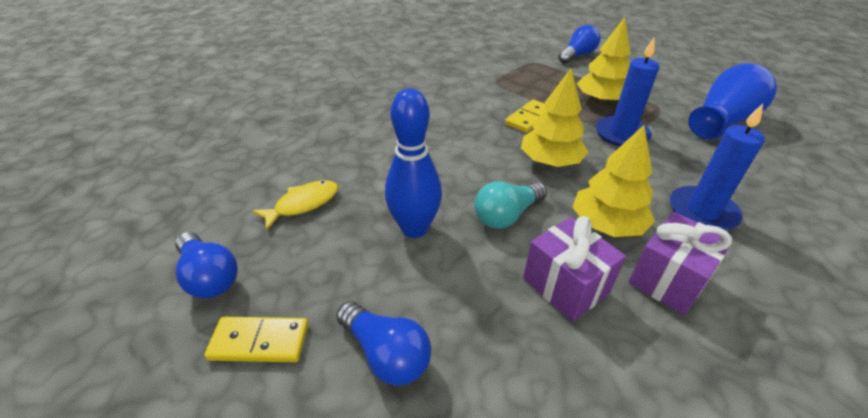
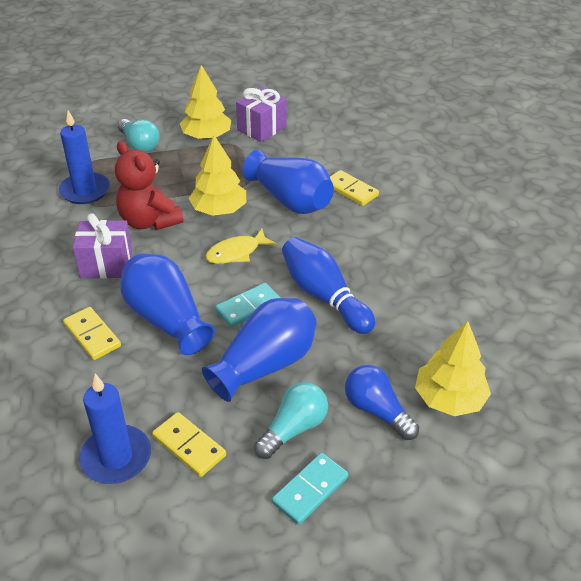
blue light bulb: 3 -> 1
blue vase: 1 -> 3
red teddy bear: 0 -> 1
turquoise domino: 0 -> 2
turquoise light bulb: 1 -> 2
yellow domino: 2 -> 3

